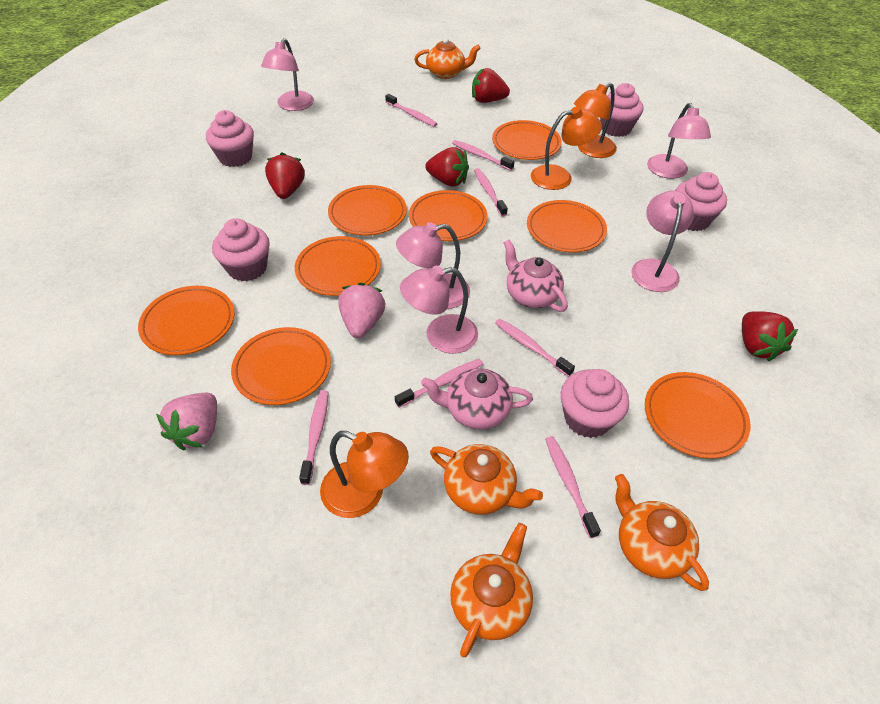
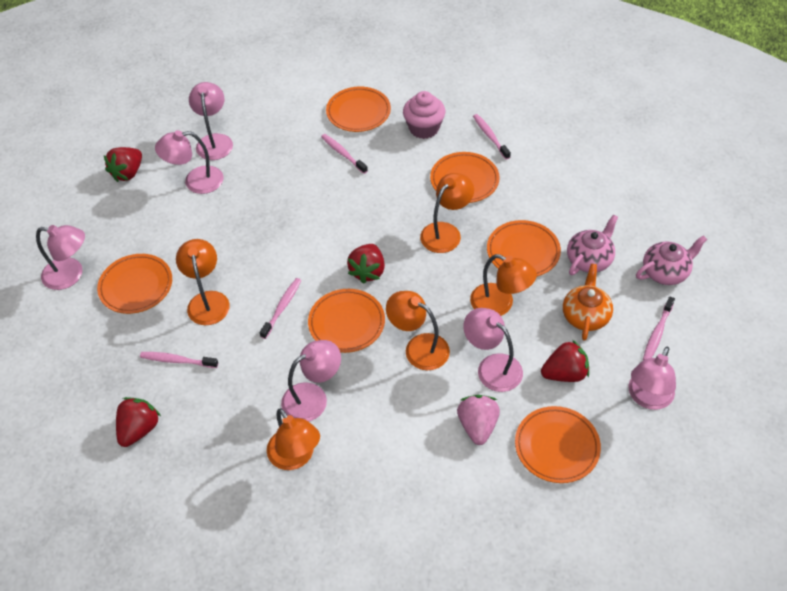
orange lamp: 3 -> 5
orange plate: 8 -> 6
orange teapot: 4 -> 1
pink cupcake: 5 -> 1
pink lamp: 5 -> 6
pink strawberry: 2 -> 1
pink toothbrush: 7 -> 5

